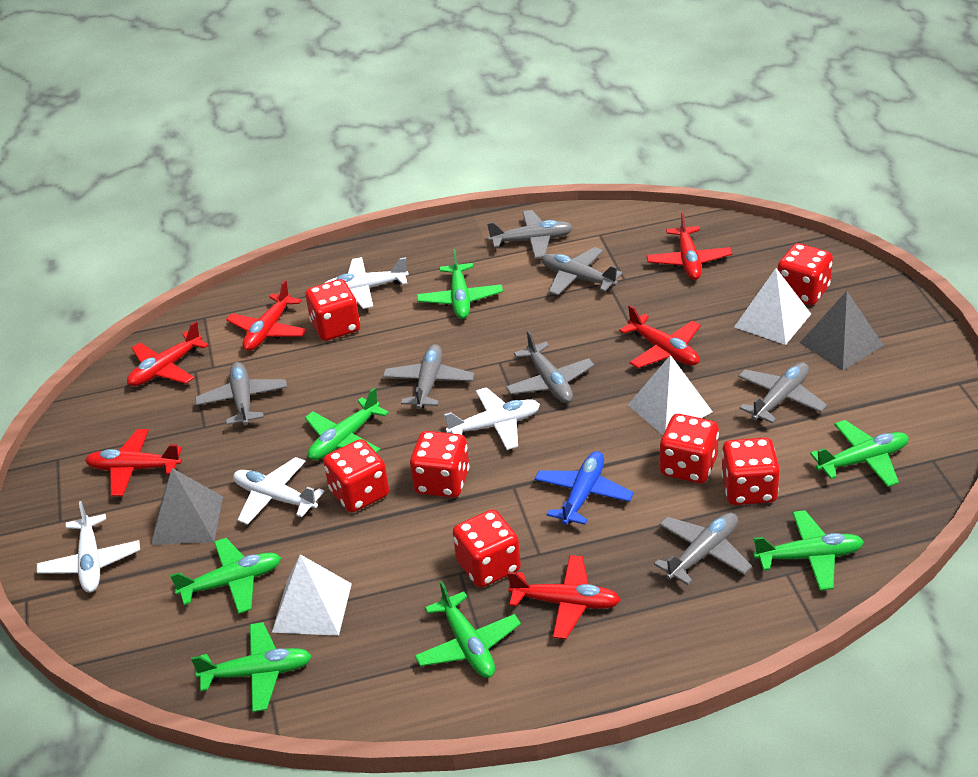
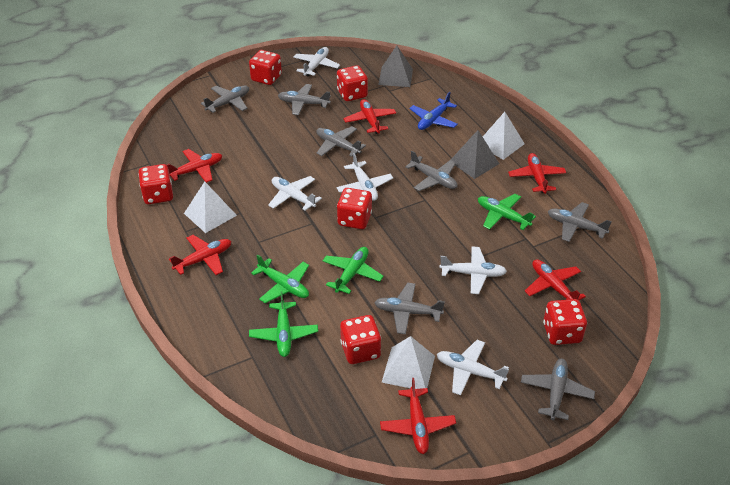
green plane: 7 -> 4
red dice: 7 -> 6
white plane: 4 -> 5

